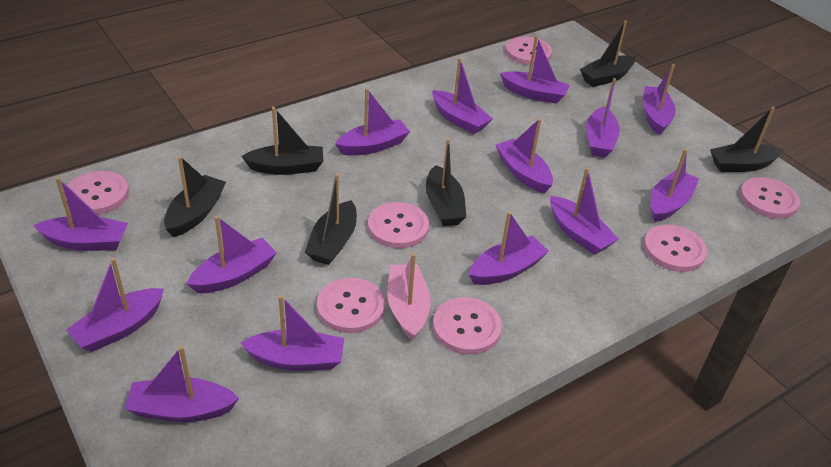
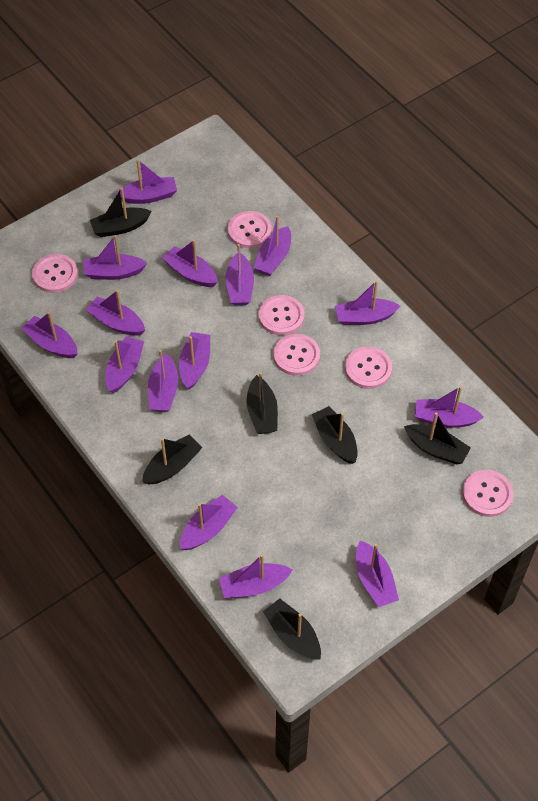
pink boat: 1 -> 0
pink button: 7 -> 6
purple boat: 14 -> 15

